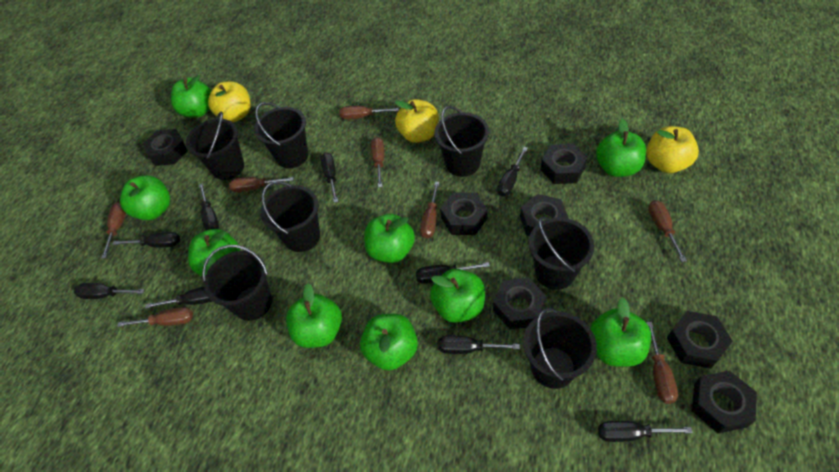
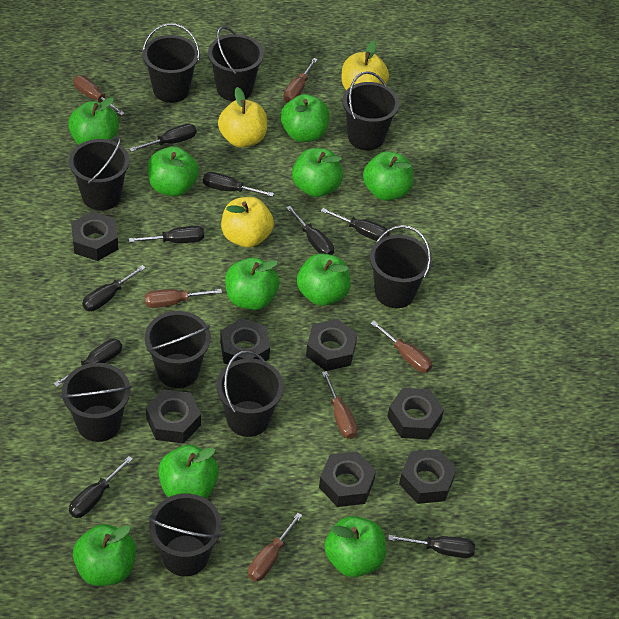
black bucket: 7 -> 9
brown screwdriver: 8 -> 6
green apple: 9 -> 10

